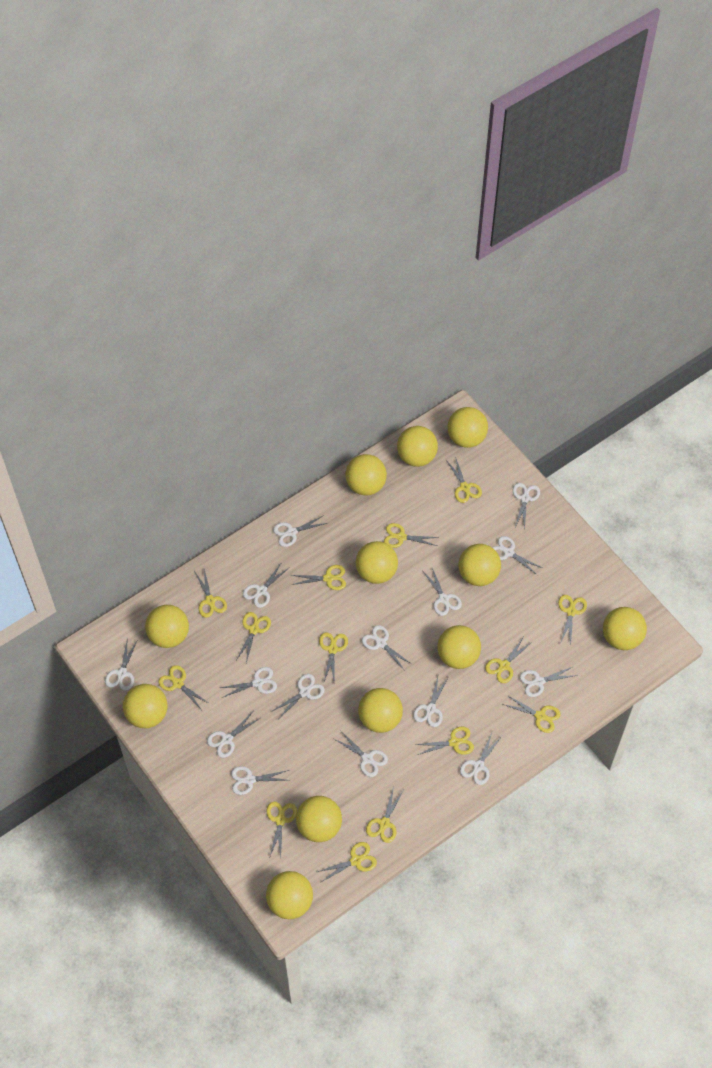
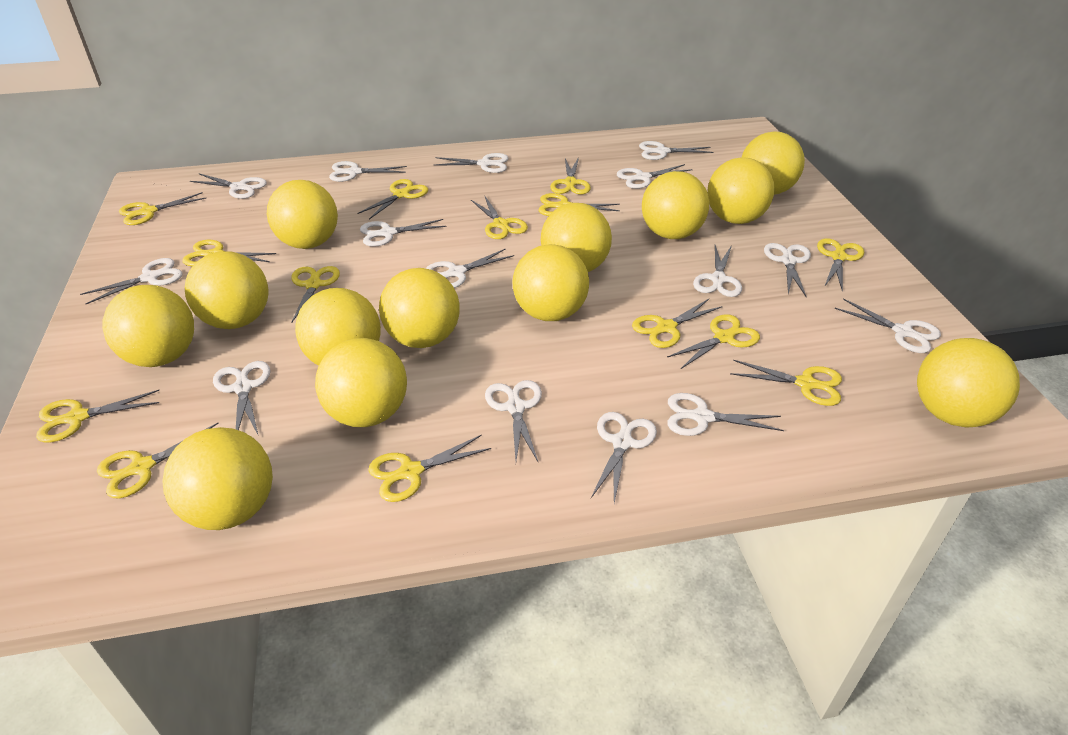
yellow ball: 12 -> 13

